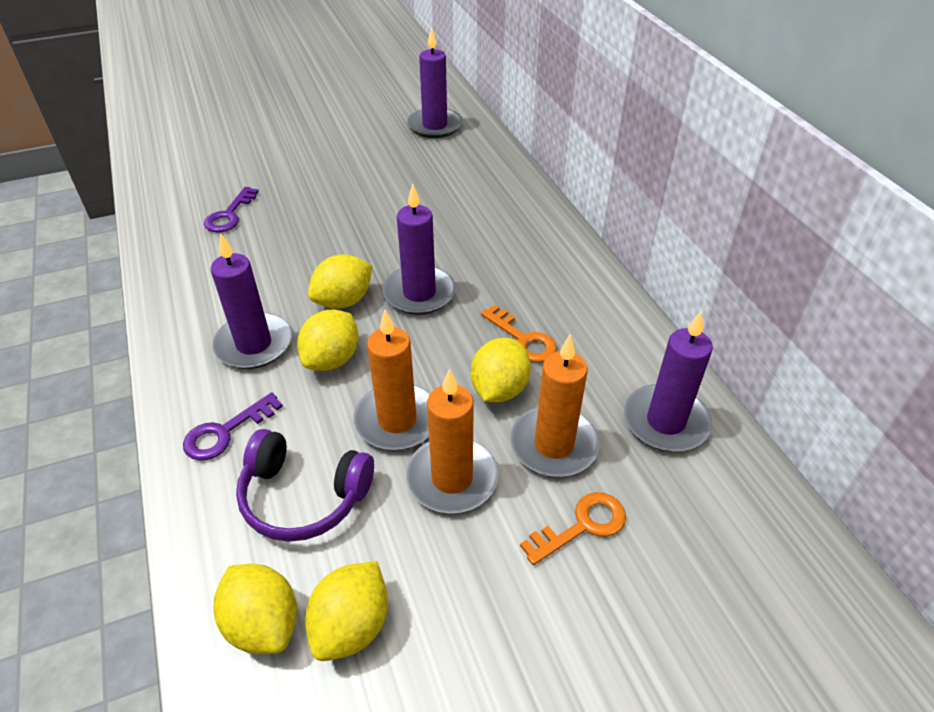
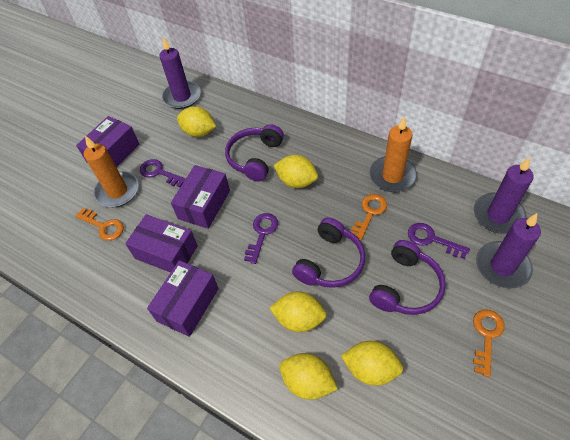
orange candle: 3 -> 2
orange key: 2 -> 3
purple box: 0 -> 4
purple candle: 4 -> 3
purple headphones: 1 -> 3
purple key: 2 -> 3

